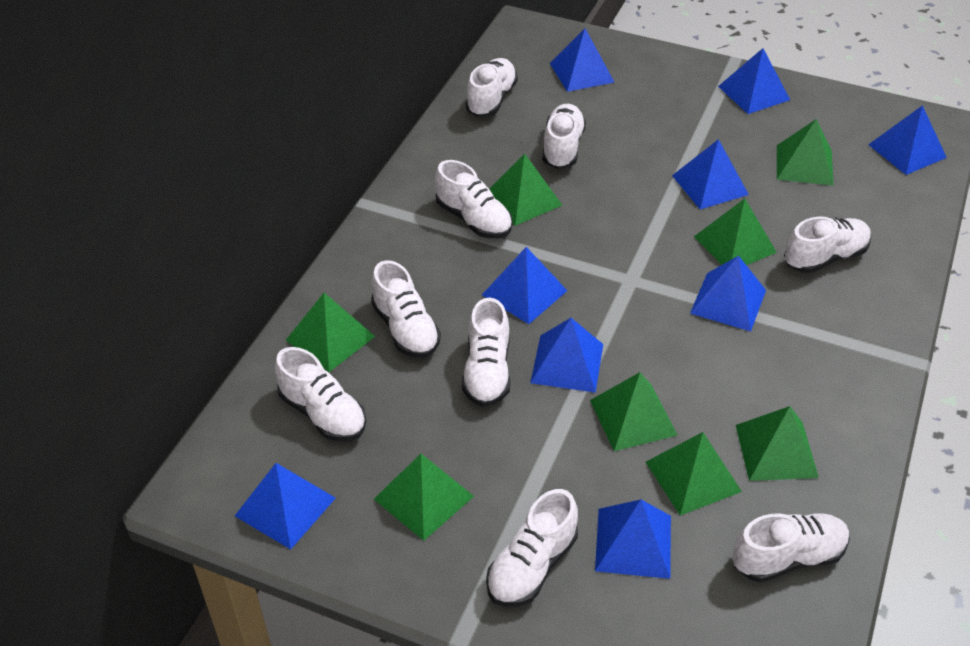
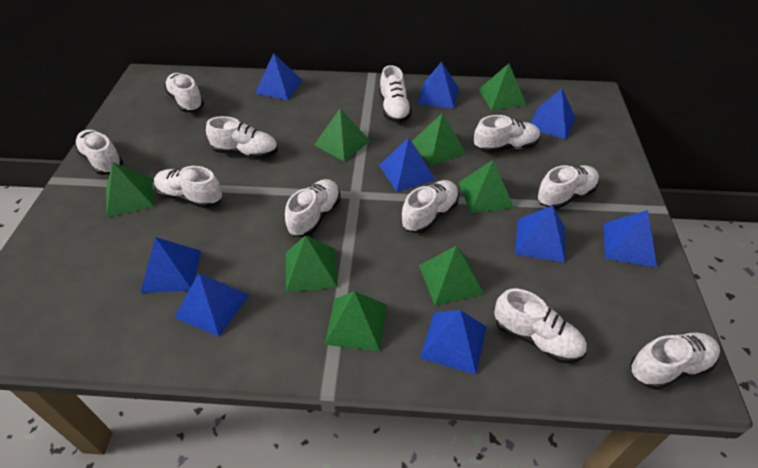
white shoe: 9 -> 11

